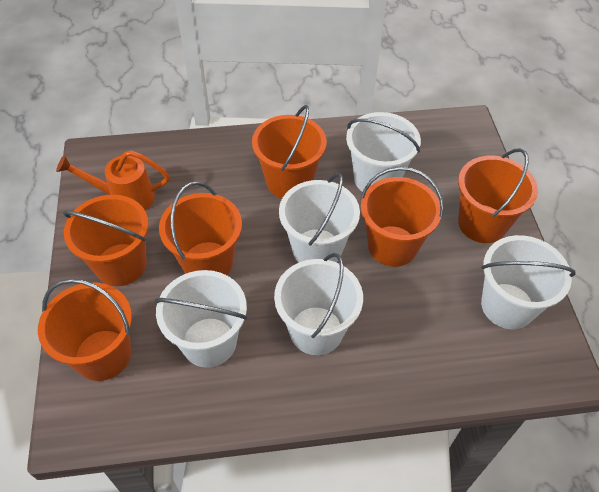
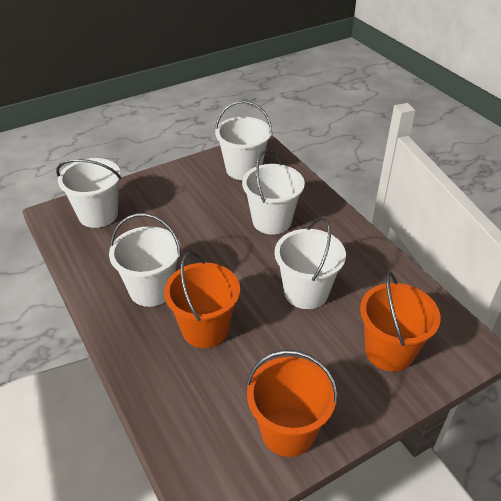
orange bucket: 6 -> 3
orange watering can: 1 -> 0

